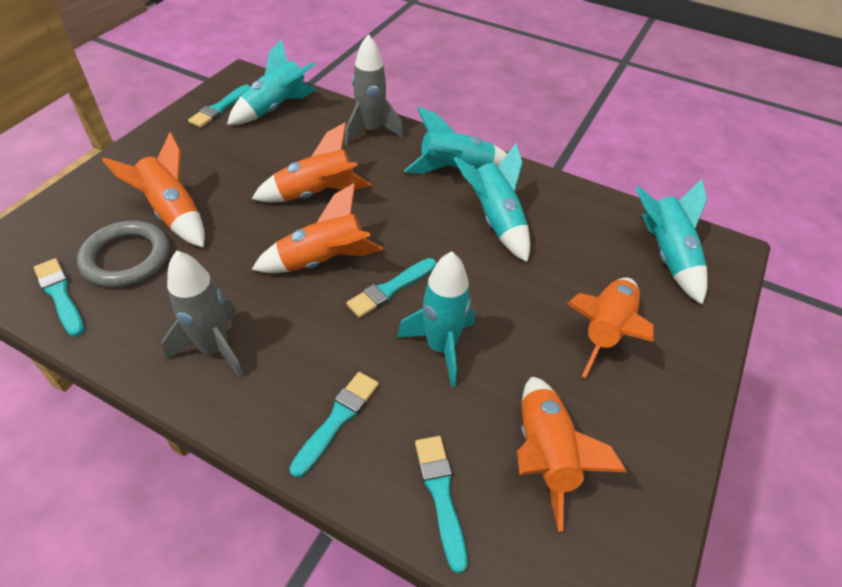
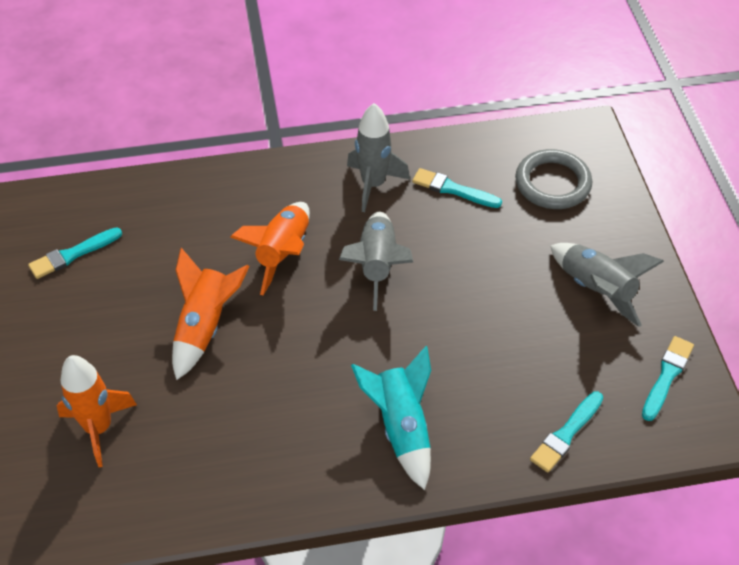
grey rocket: 2 -> 3
orange rocket: 5 -> 3
turquoise brush: 5 -> 4
turquoise rocket: 5 -> 1

